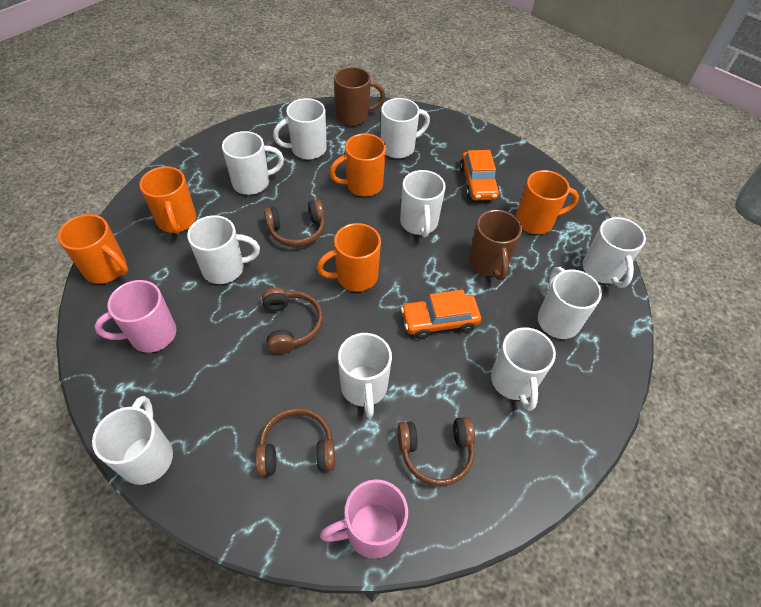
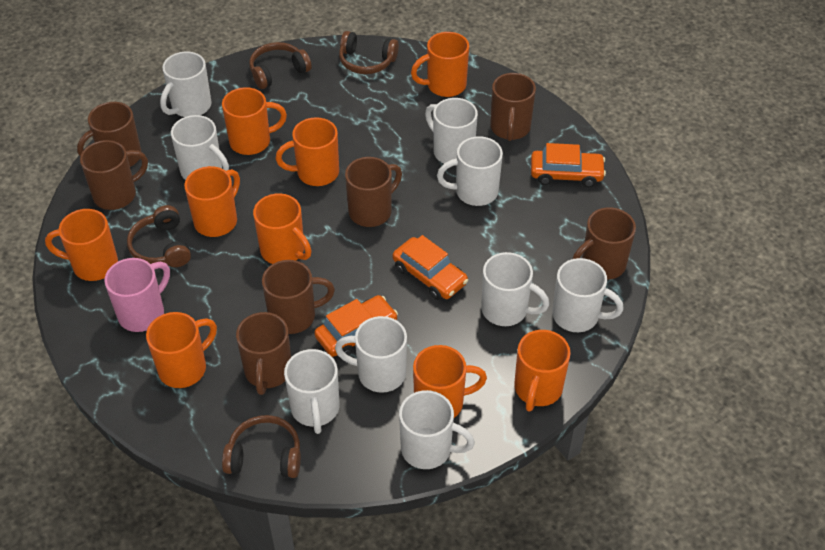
brown mug: 2 -> 7
orange car: 2 -> 3
orange mug: 5 -> 9
pink mug: 2 -> 1
white mug: 10 -> 9

